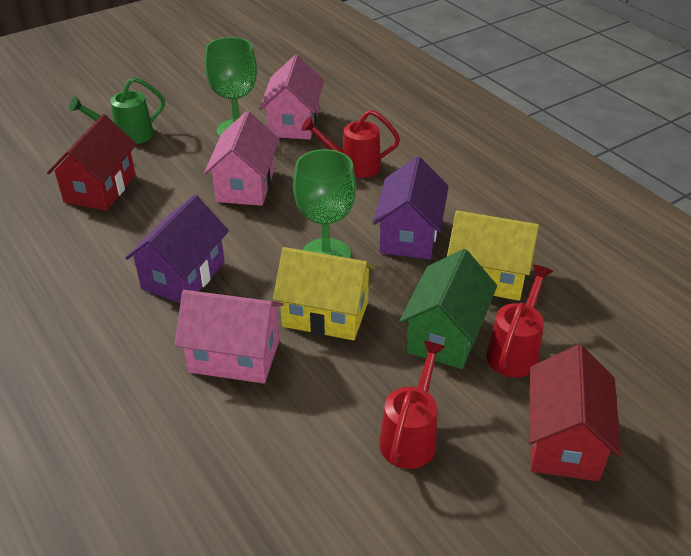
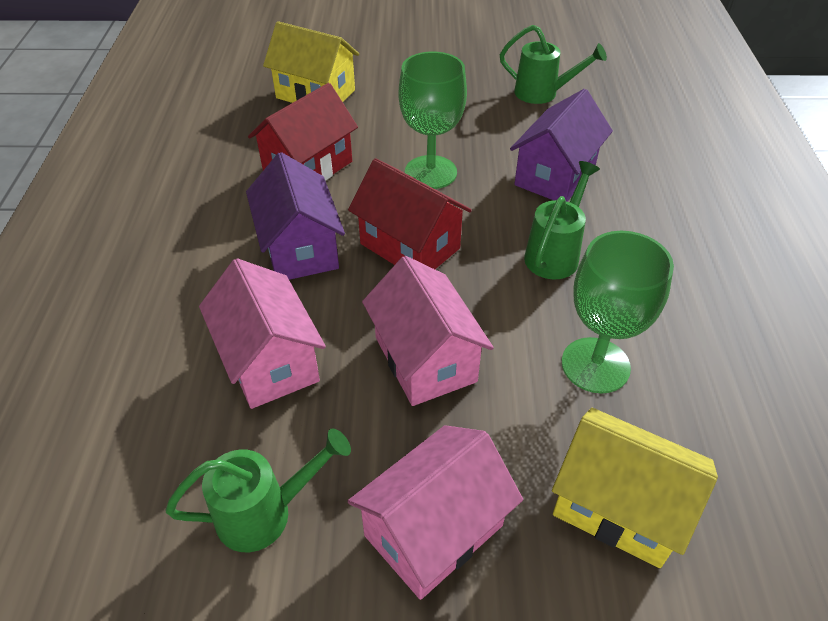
green house: 1 -> 0
green watering can: 1 -> 3
red watering can: 3 -> 0

